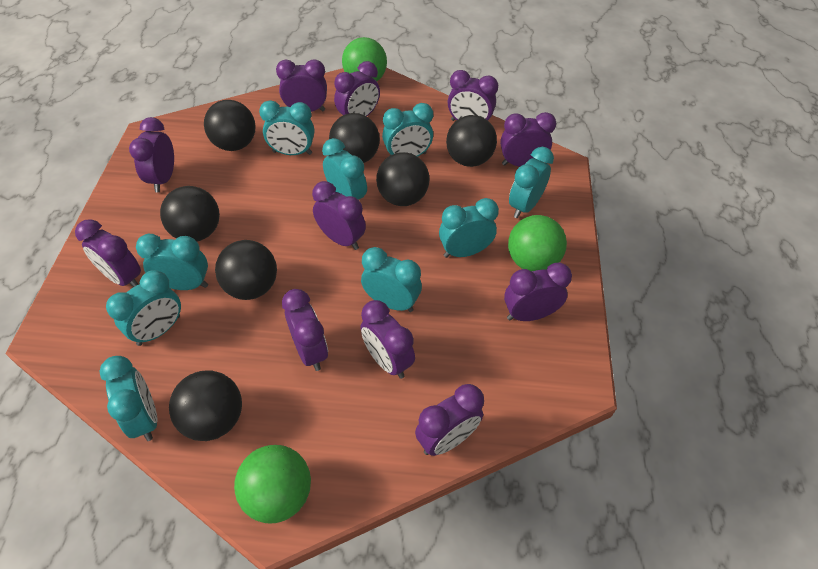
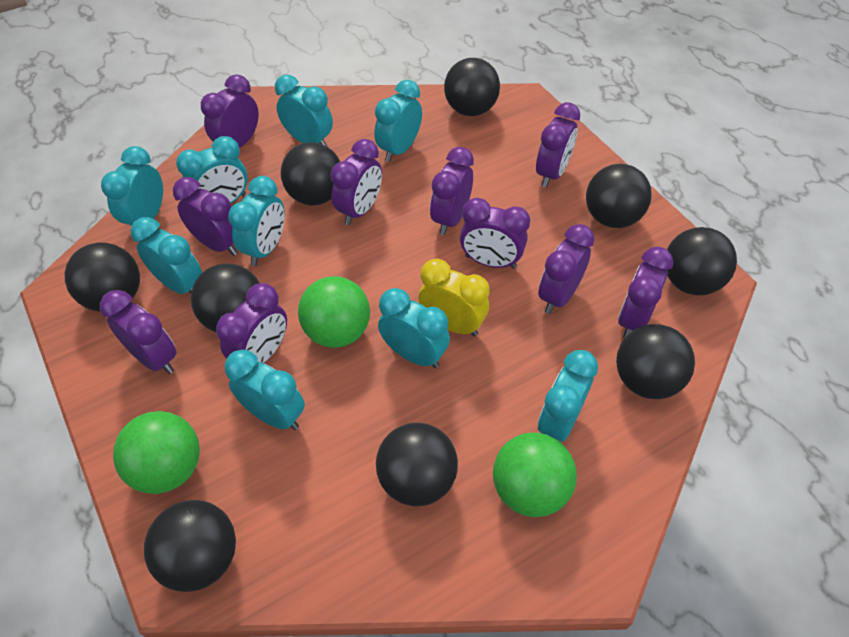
black ball: 7 -> 9
purple clock: 11 -> 10
yellow clock: 0 -> 1

